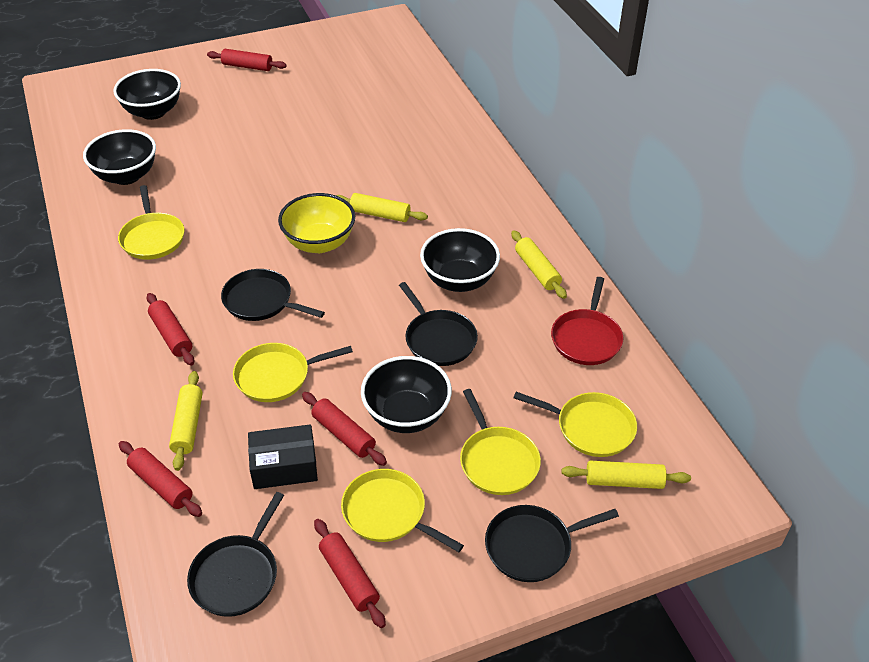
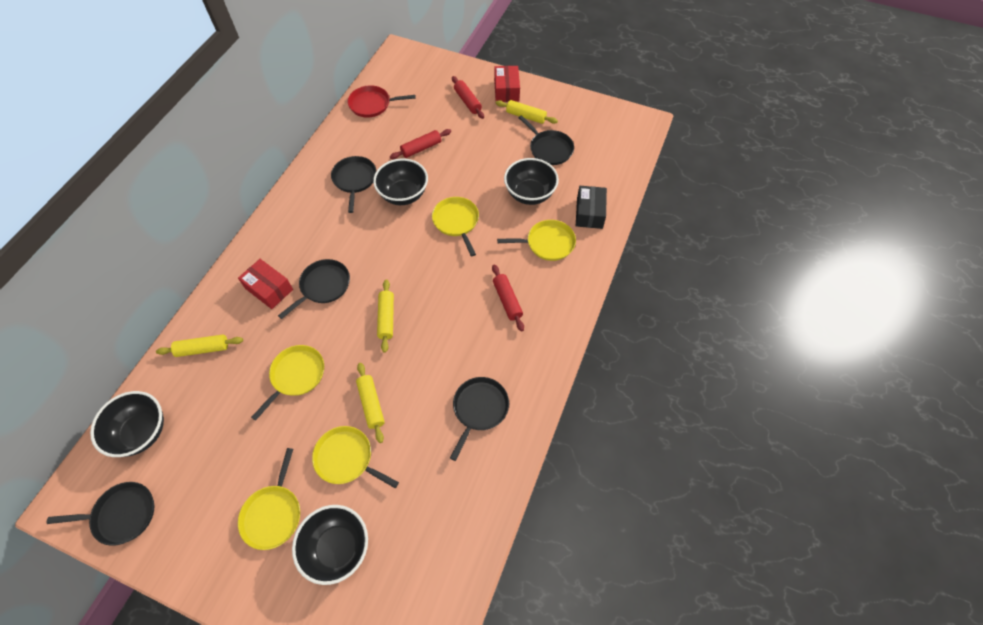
black pan: 4 -> 5
red box: 0 -> 2
red rolling pin: 5 -> 3
yellow bowl: 1 -> 0

